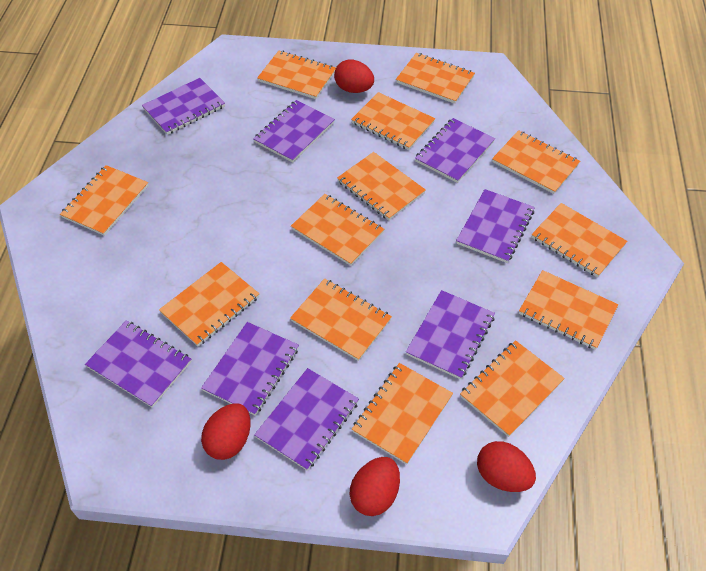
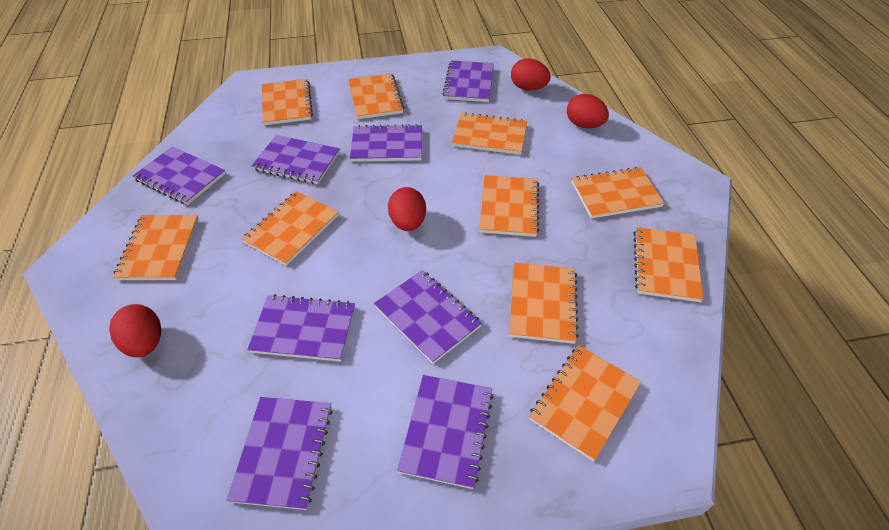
orange notebook: 13 -> 10

